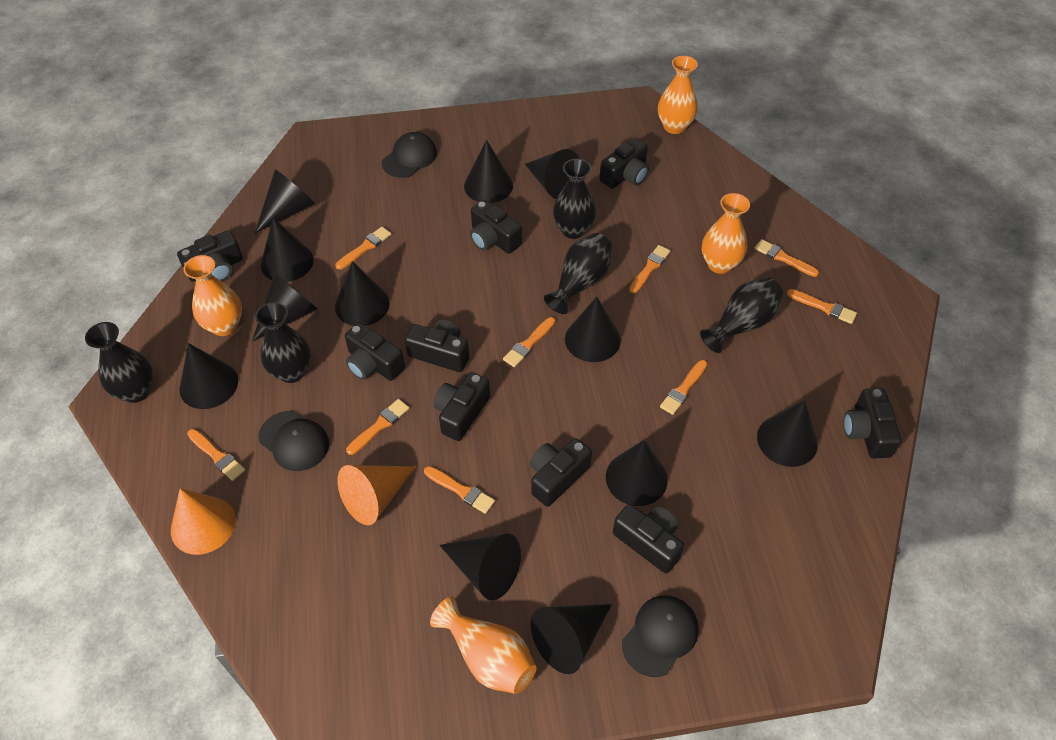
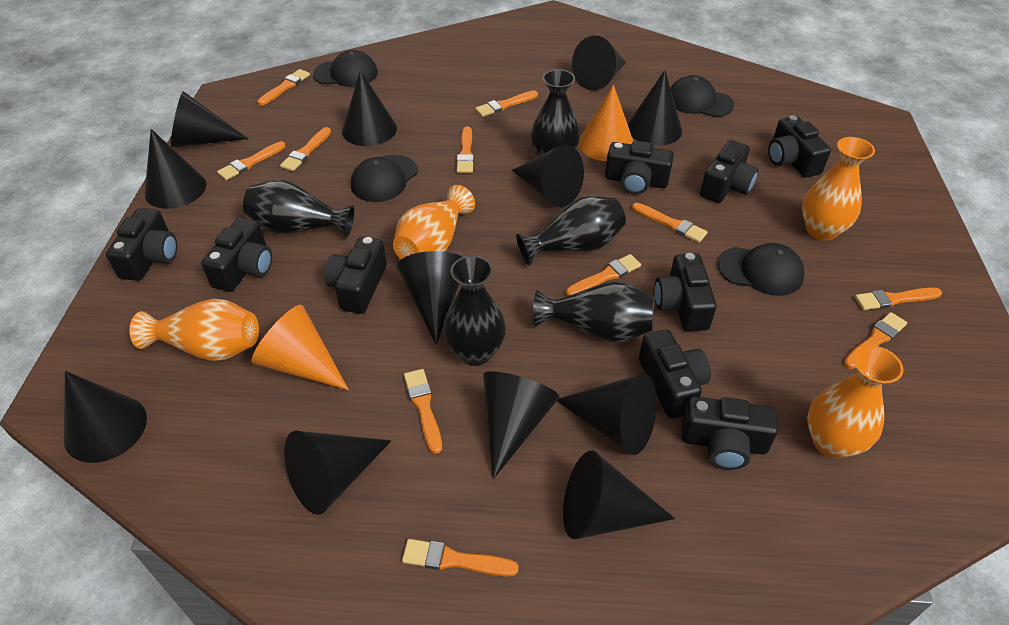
black cap: 3 -> 4
orange brush: 9 -> 11

